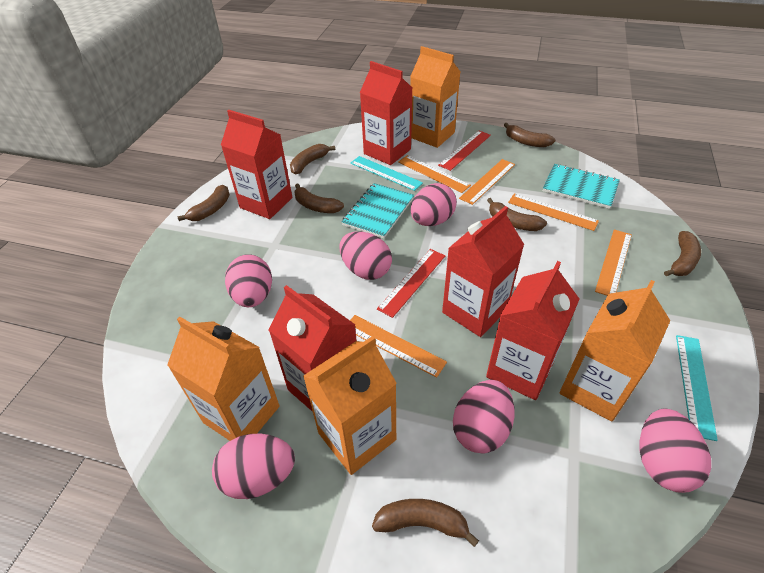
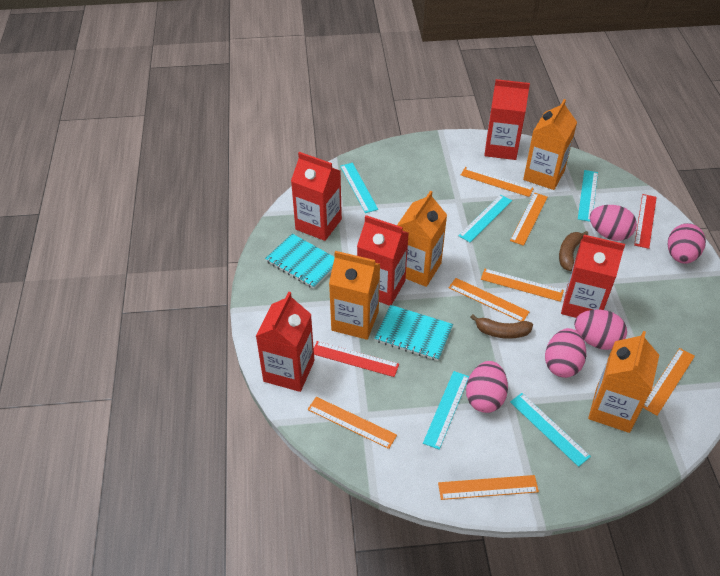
brown banana: 7 -> 2
orange ruler: 5 -> 7
pink egg: 6 -> 5
turquoise ruler: 2 -> 5

